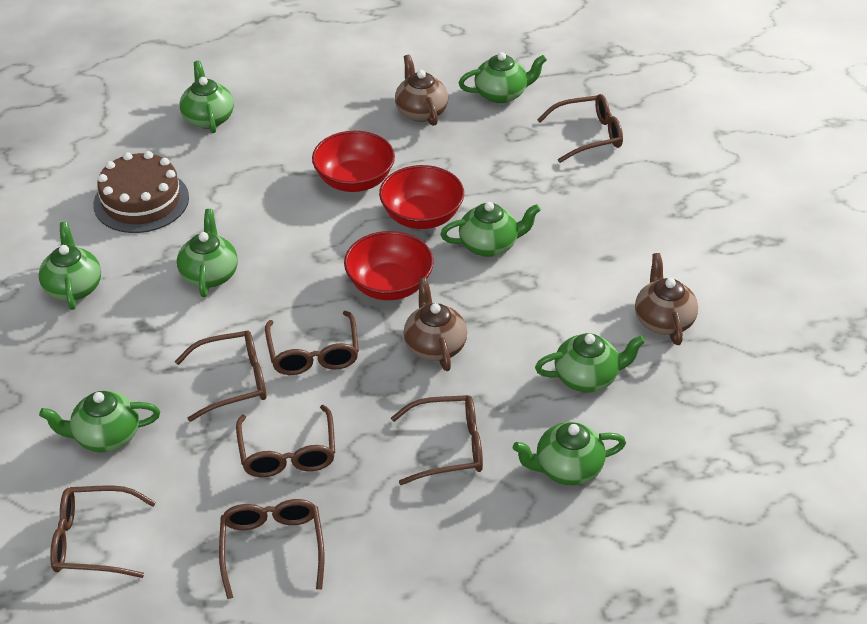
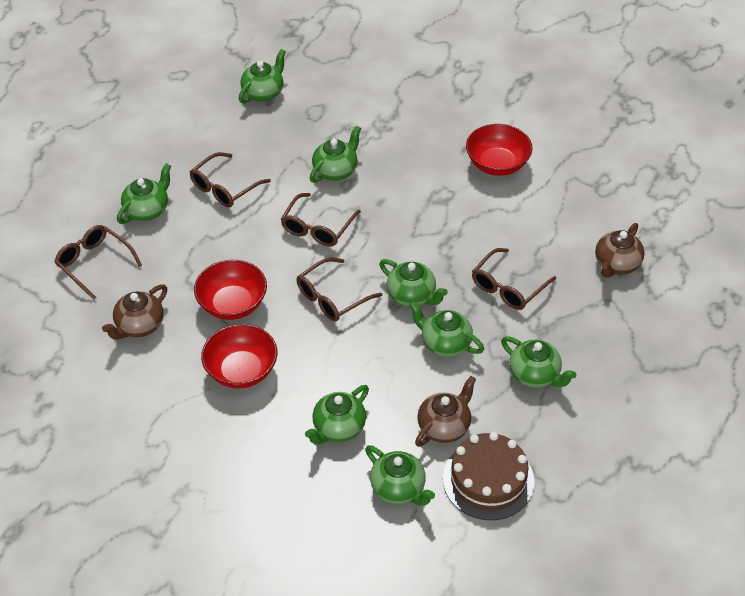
brown glasses: 7 -> 5

